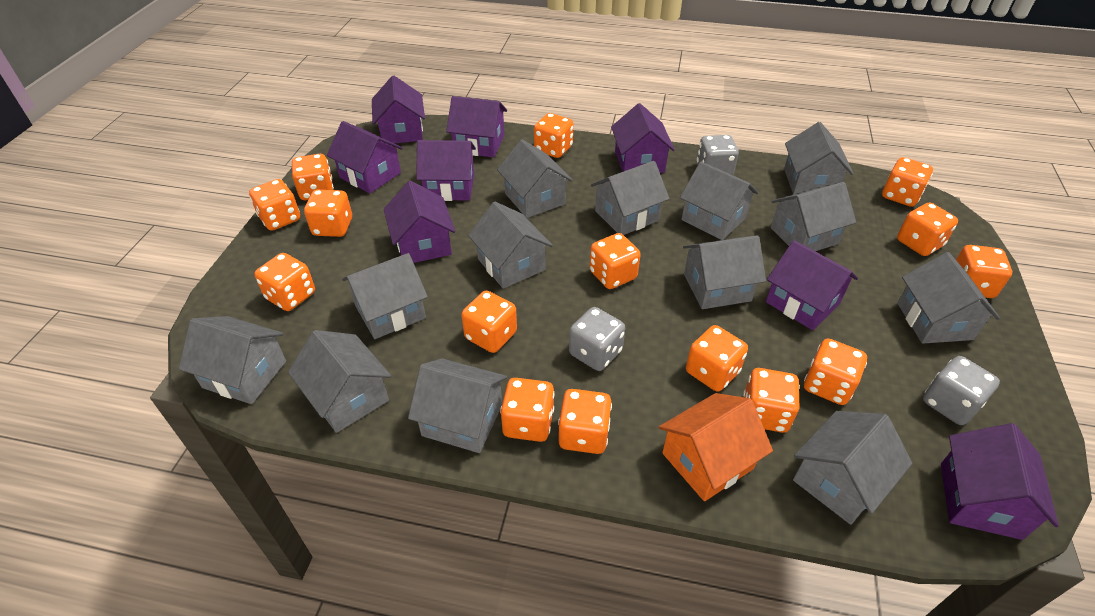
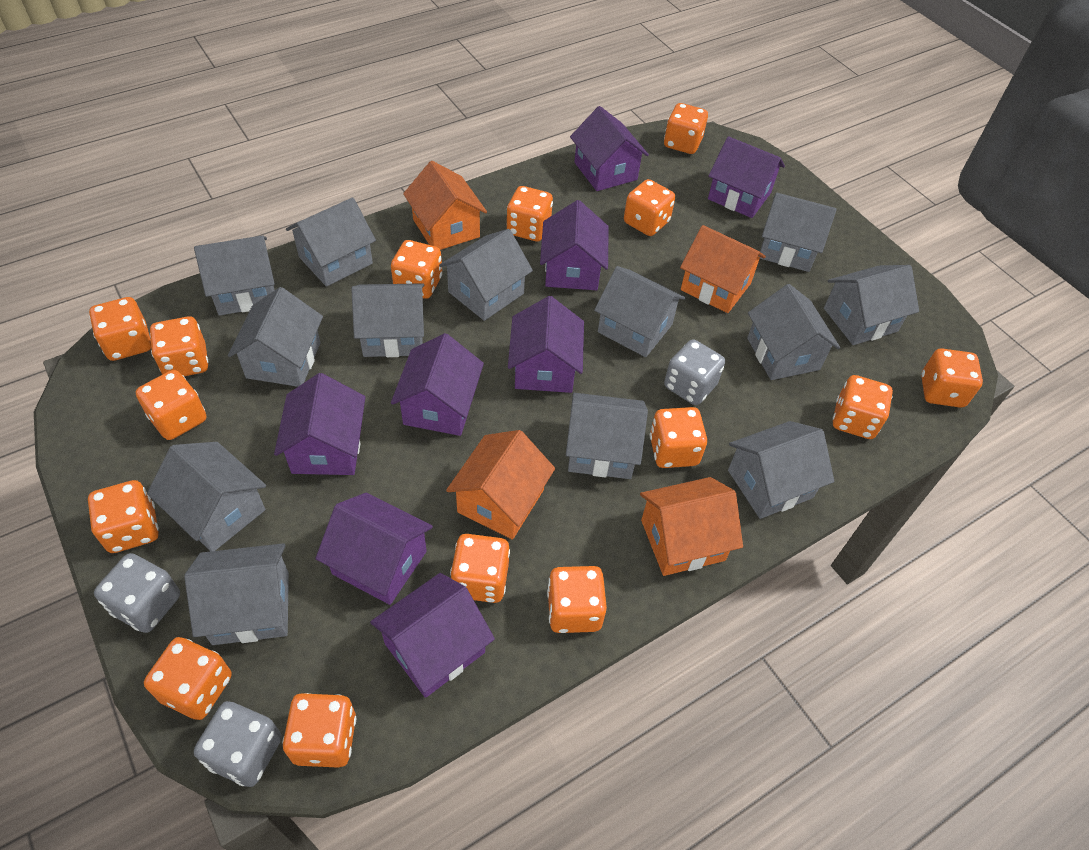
orange house: 1 -> 4

